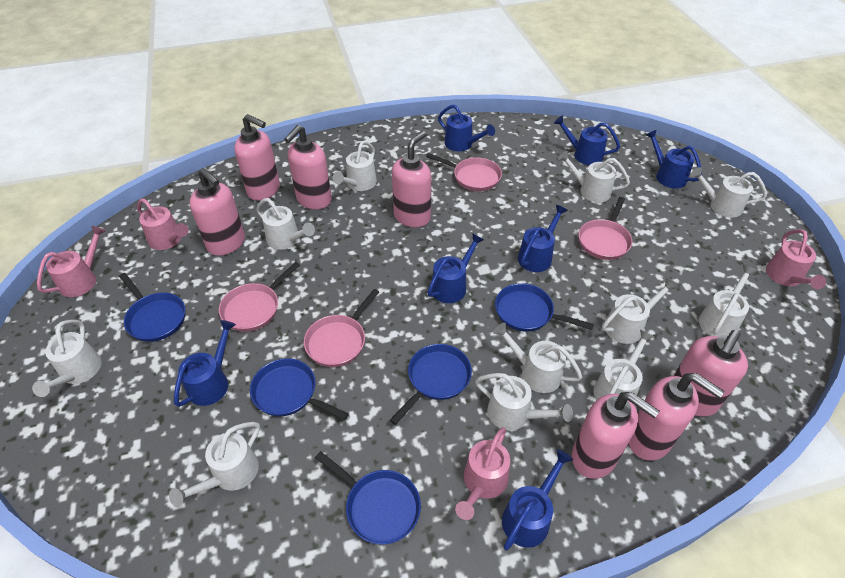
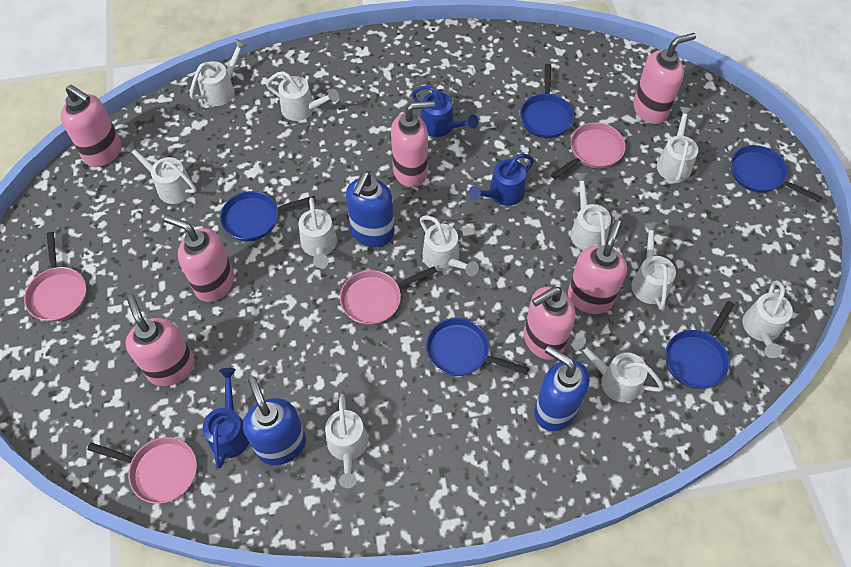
blue soap dispenser: 0 -> 3
blue watering can: 7 -> 3
pink watering can: 4 -> 0

